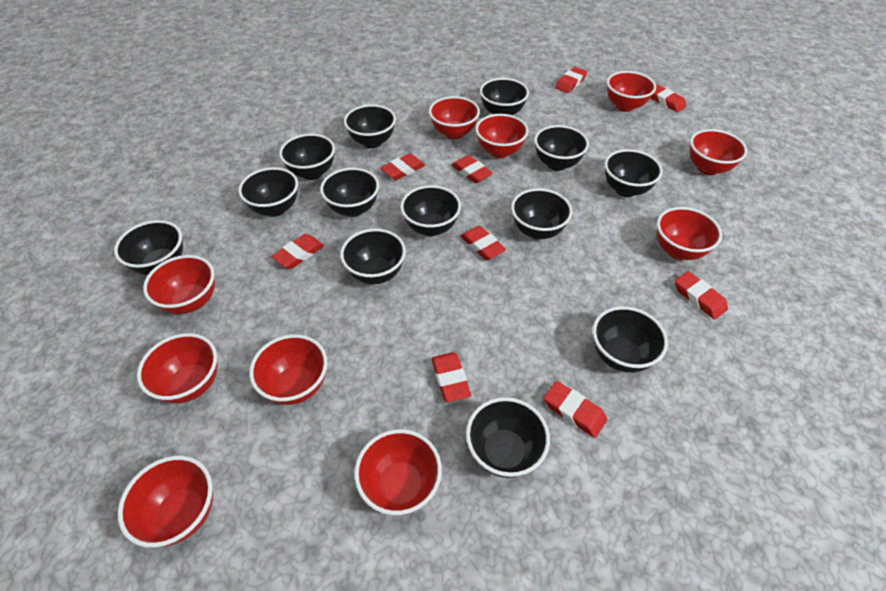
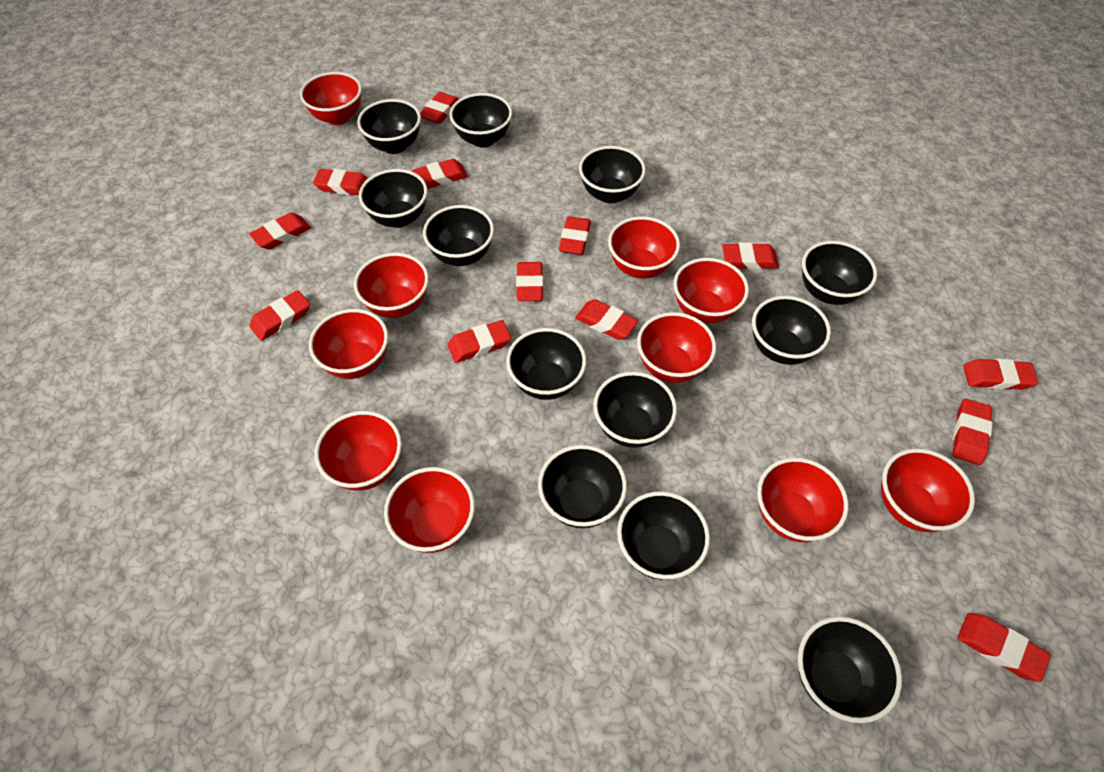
black bowl: 13 -> 12
red eraser: 9 -> 13

